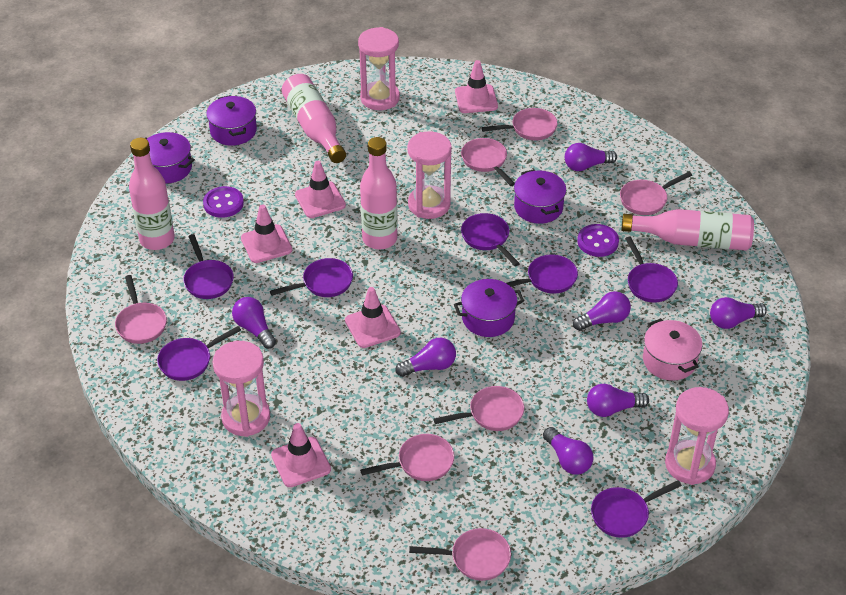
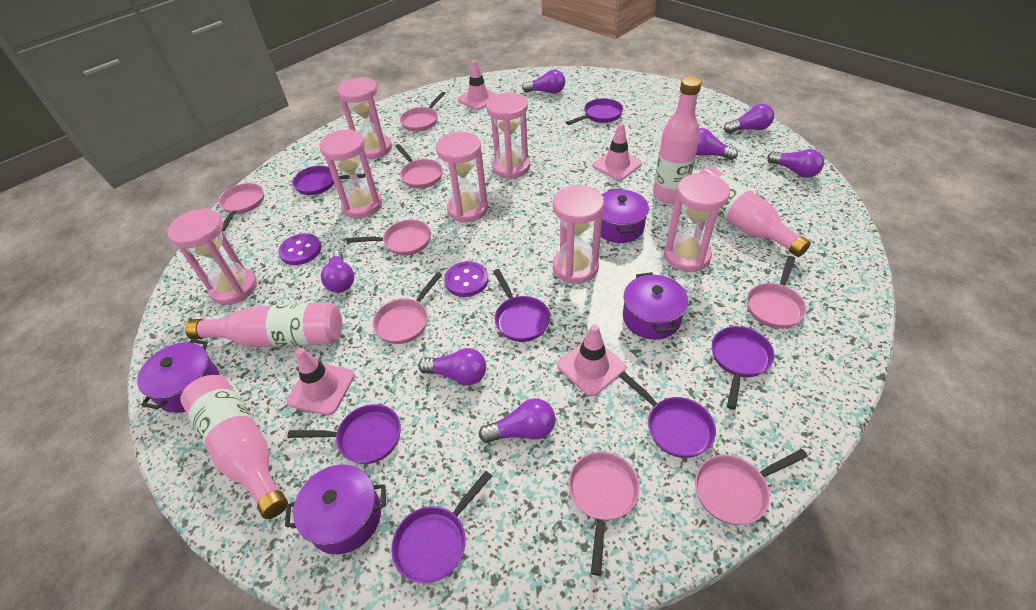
pink hourglass: 4 -> 7
pink pan: 7 -> 8
pink pot: 1 -> 0
pink traffic cone: 5 -> 4

